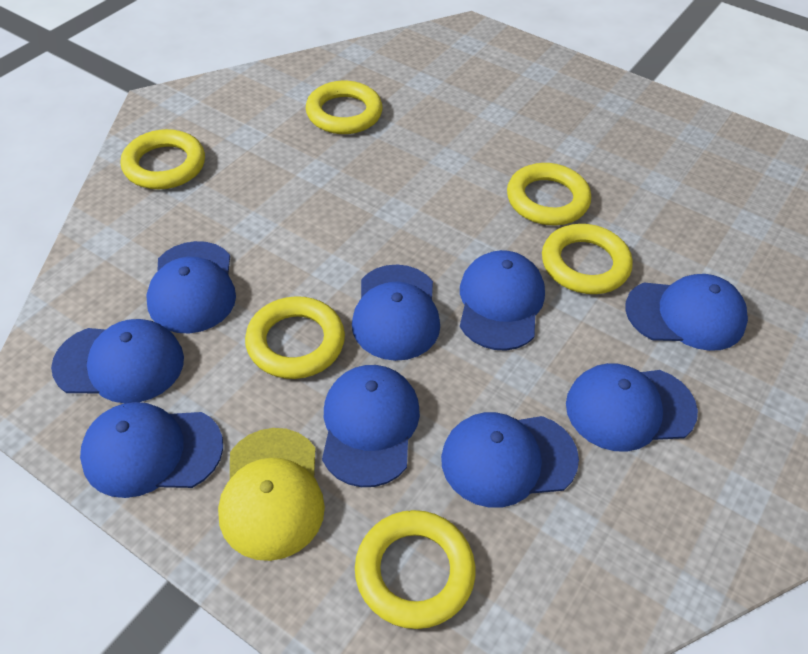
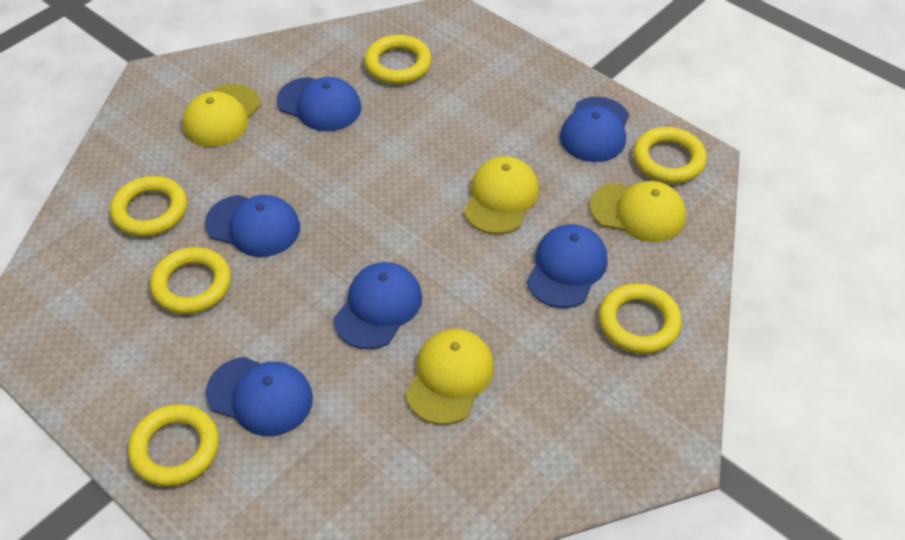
blue cap: 9 -> 6
yellow cap: 1 -> 4

